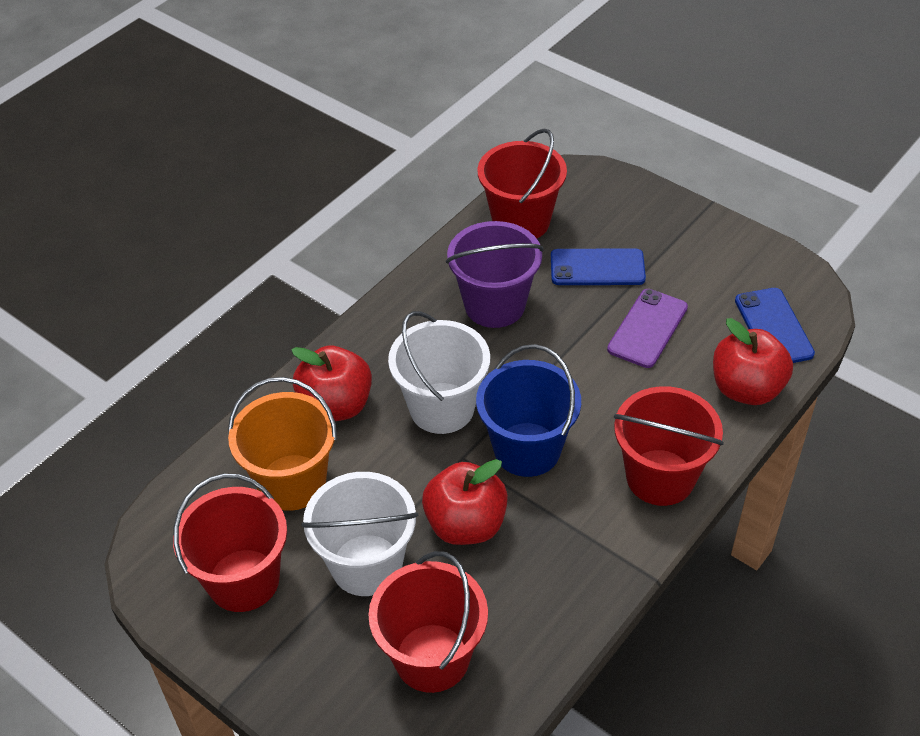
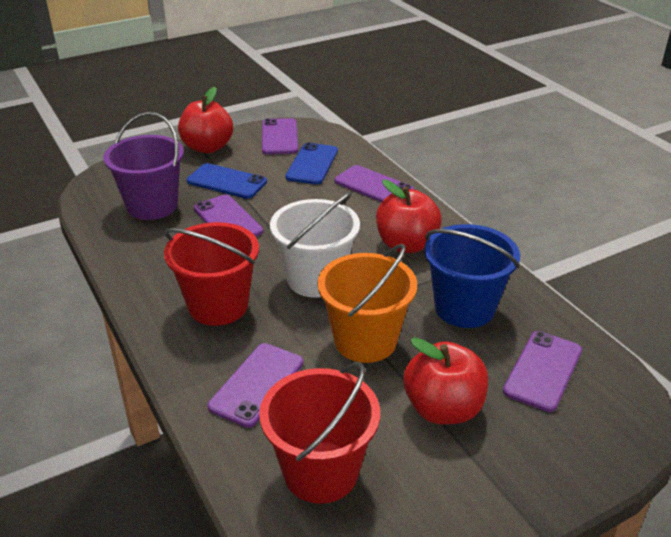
purple phone: 1 -> 5
red bucket: 4 -> 2
white bucket: 2 -> 1

